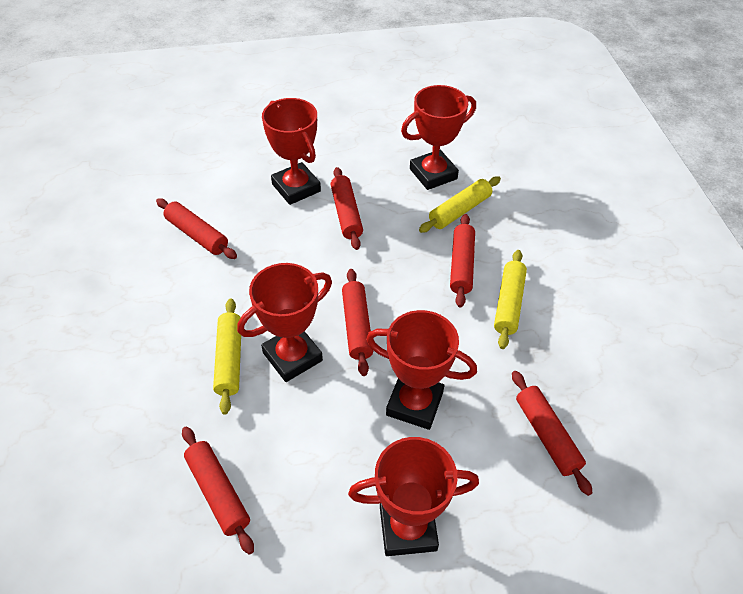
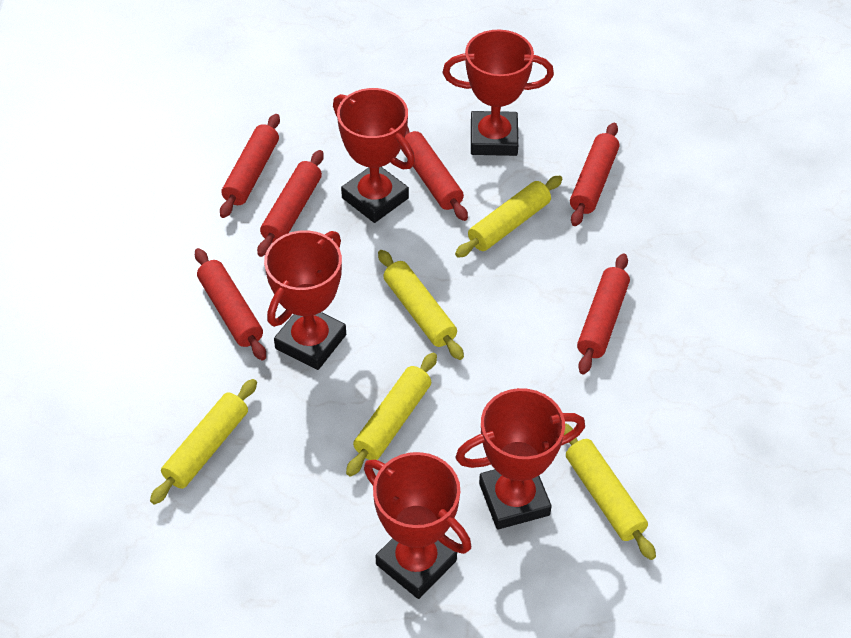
yellow rolling pin: 3 -> 5

